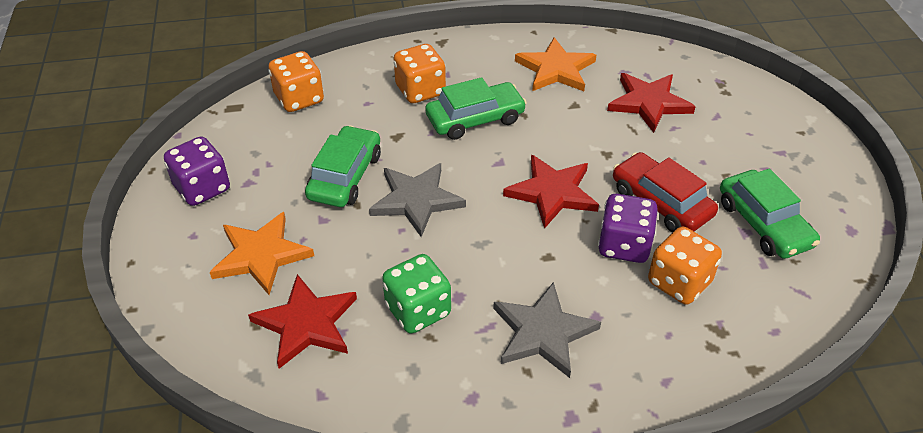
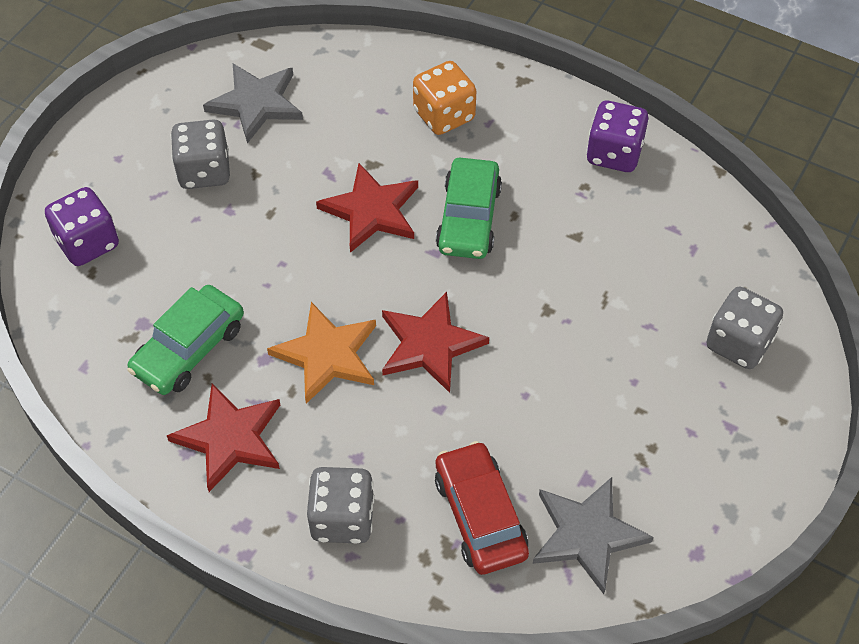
green car: 3 -> 2
green dice: 1 -> 0
grey dice: 0 -> 3
orange dice: 3 -> 1
orange star: 2 -> 1

